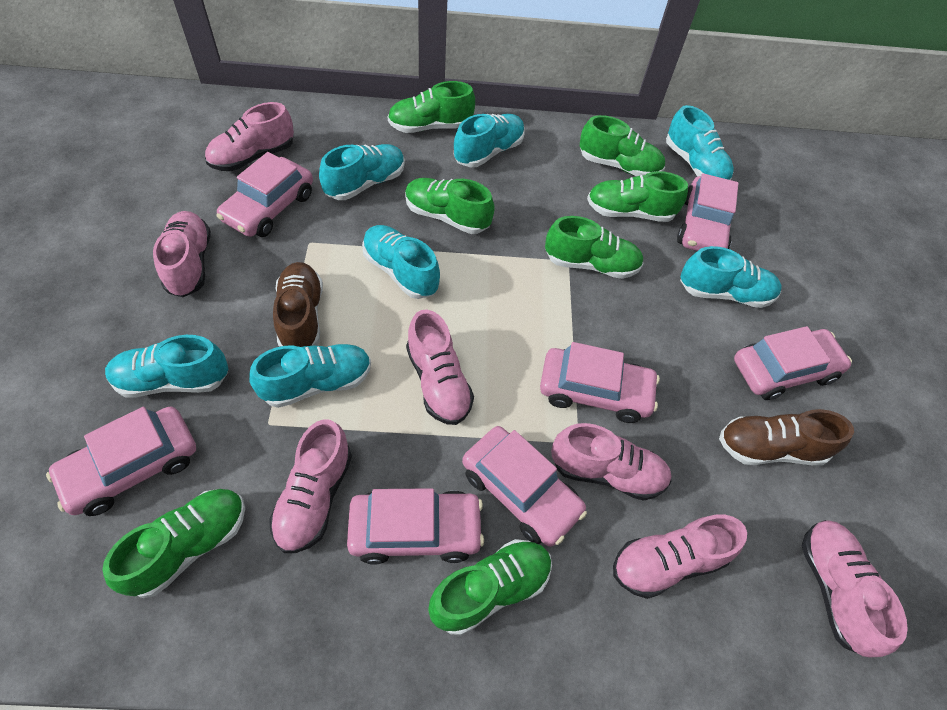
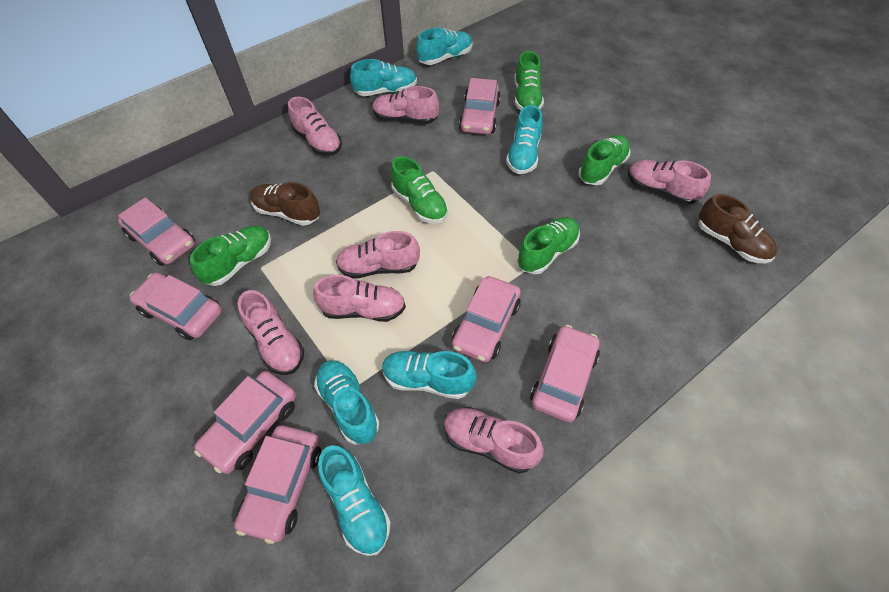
green shoe: 7 -> 5
turquoise shoe: 7 -> 6

